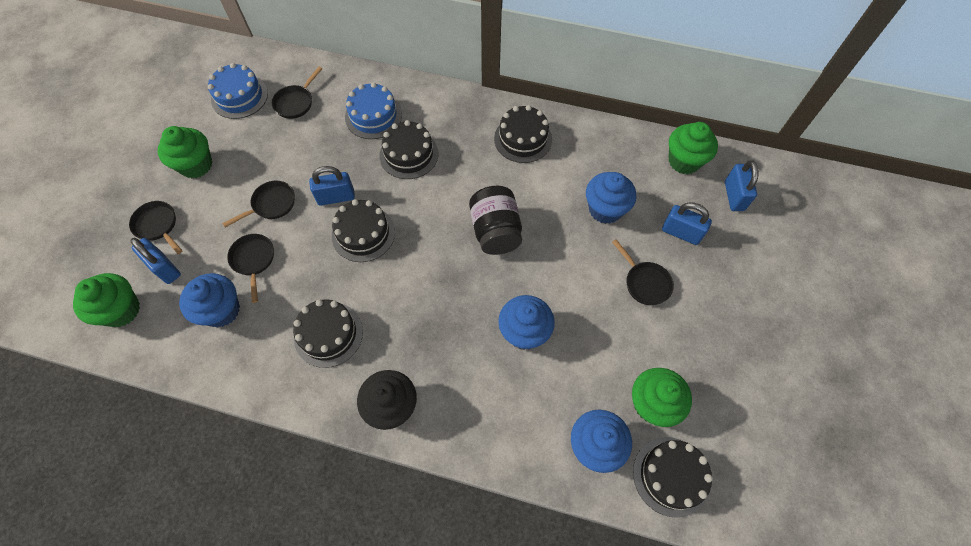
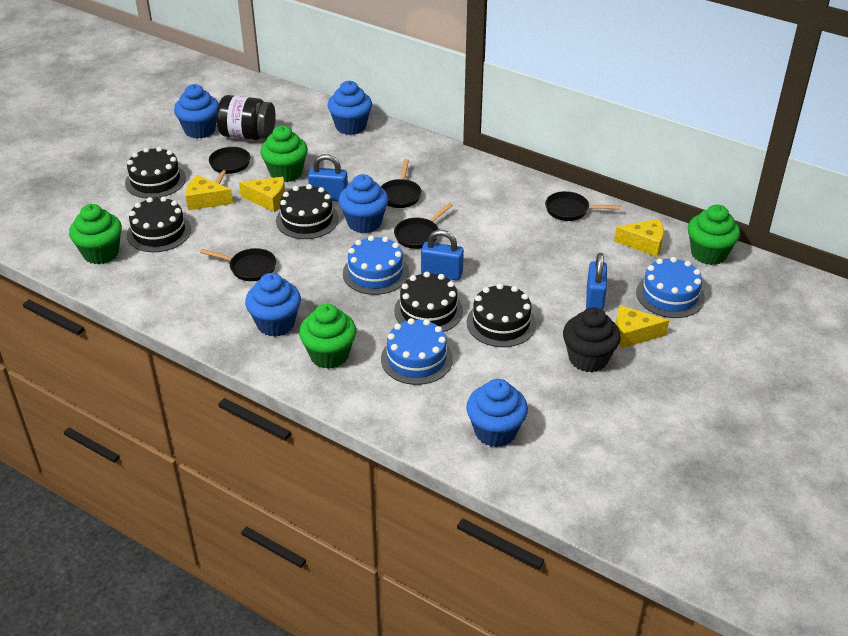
blue cake: 2 -> 3
blue cupcake: 4 -> 5
blue padlock: 4 -> 3
yellow cheese: 0 -> 4

